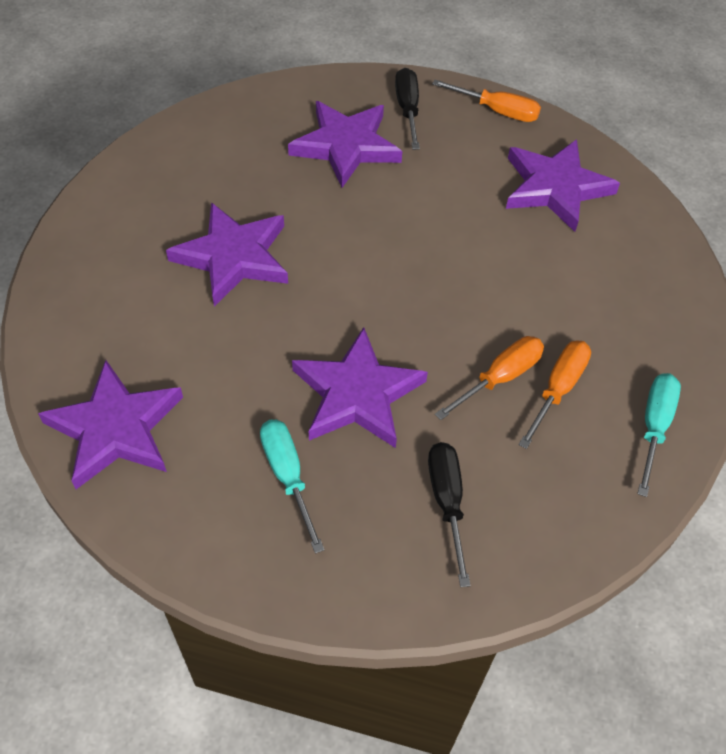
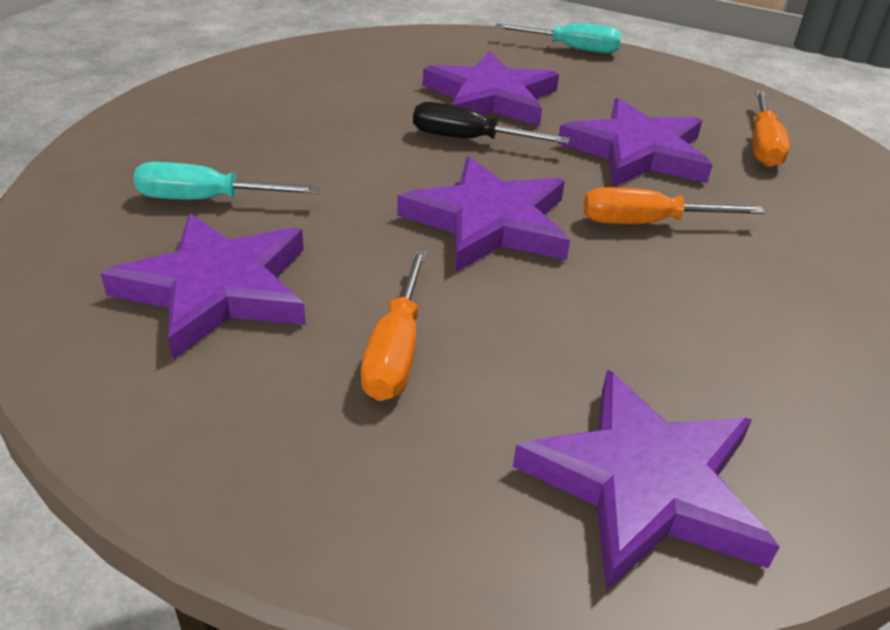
black screwdriver: 2 -> 1

